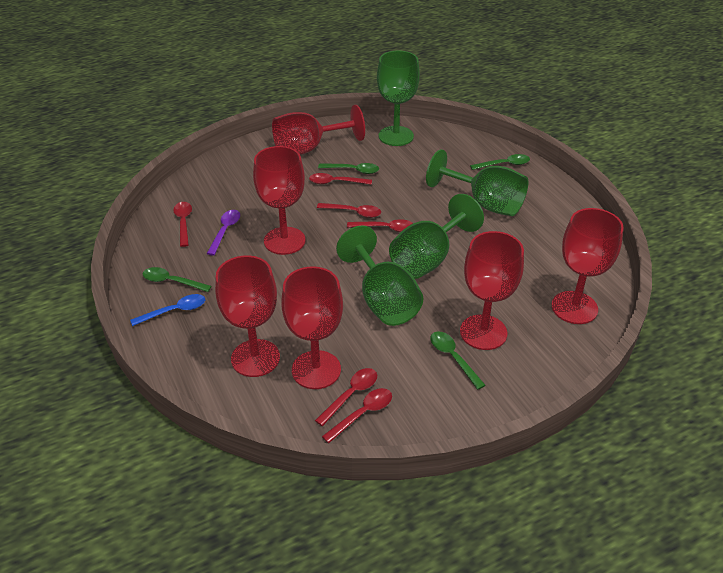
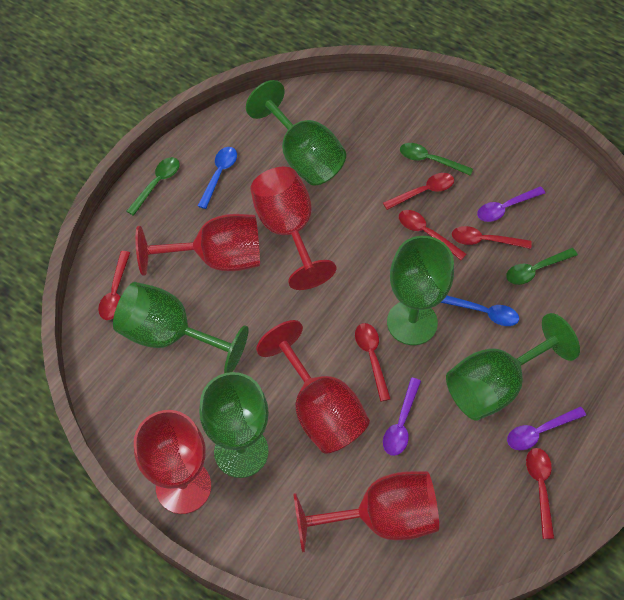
blue spoon: 1 -> 2
green goblet: 4 -> 5
green spoon: 4 -> 3
purple spoon: 1 -> 3
red goblet: 6 -> 5

